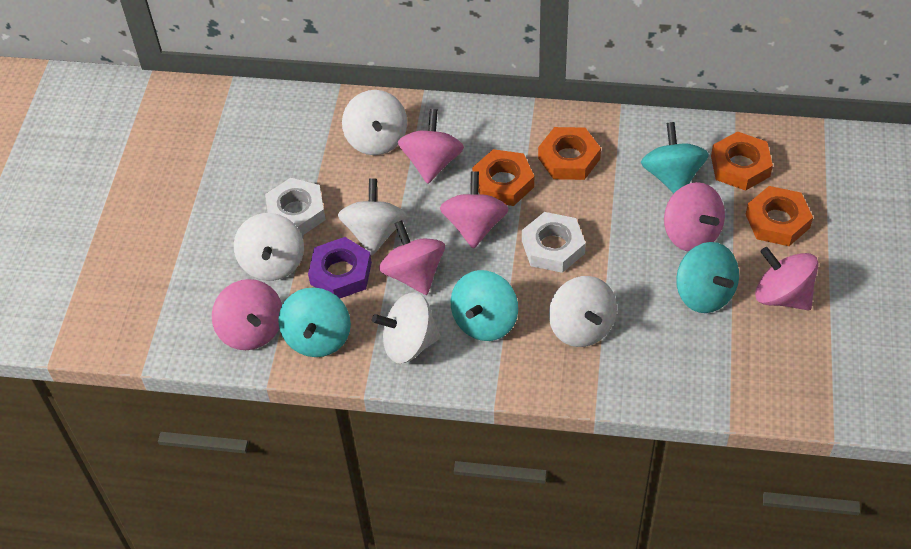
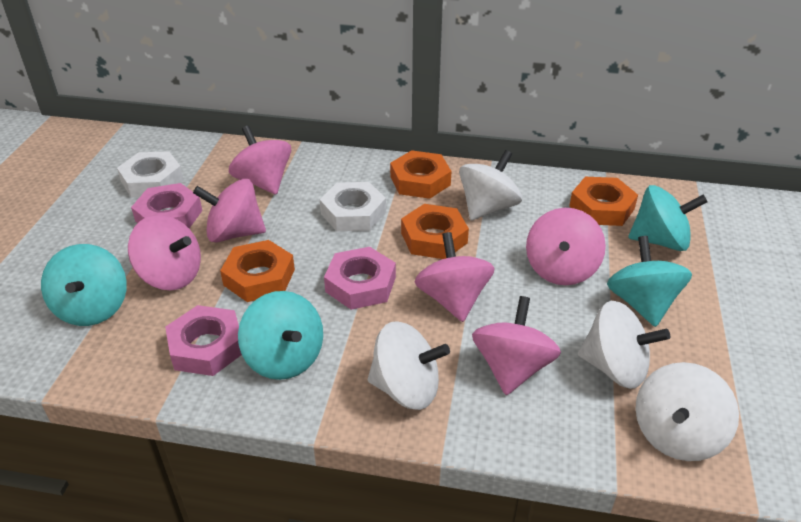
pink nut: 0 -> 3
purple nut: 1 -> 0
white spinning top: 5 -> 4

